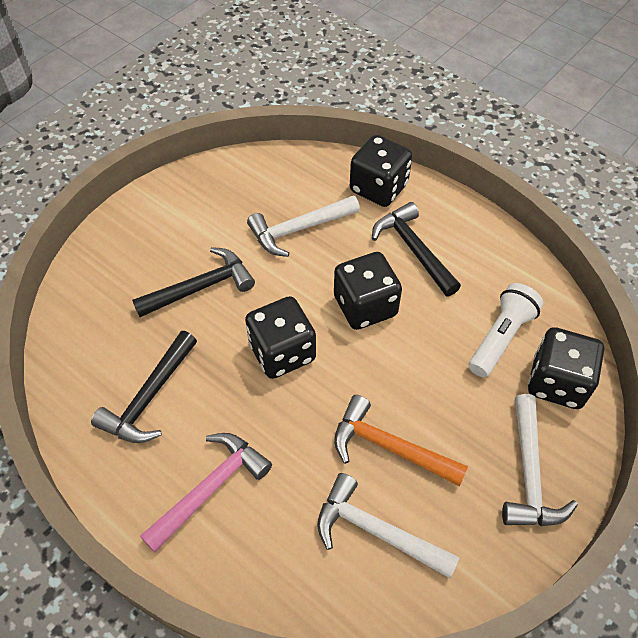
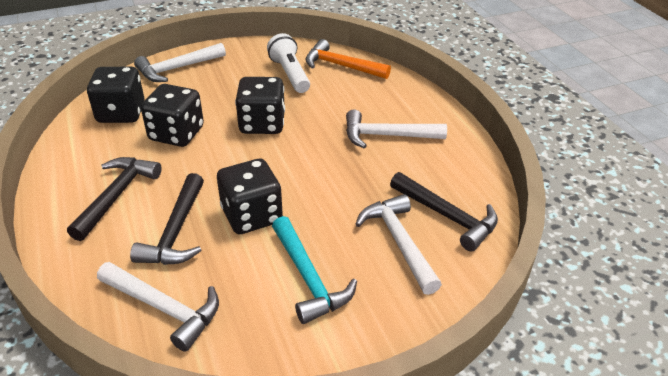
pink hammer: 1 -> 0
turquoise hammer: 0 -> 1
white hammer: 3 -> 4

